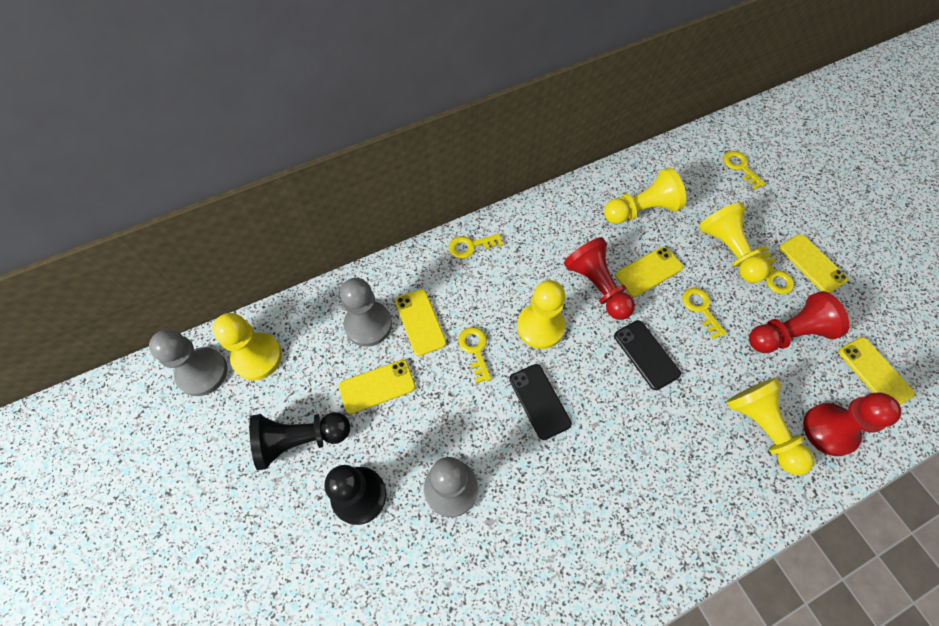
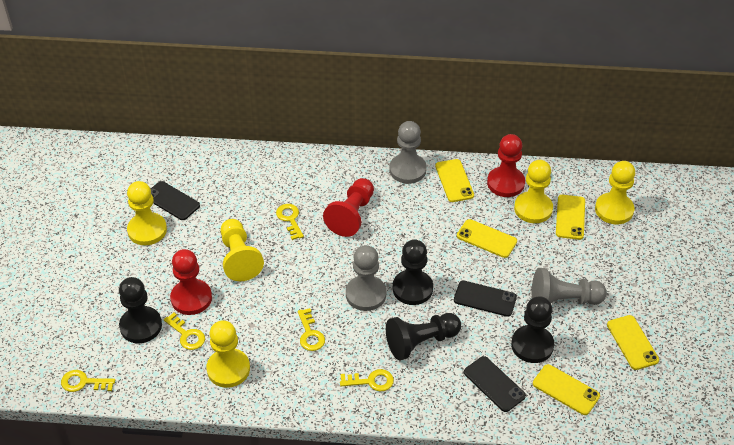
black pawn: 2 -> 4
black phone: 2 -> 3

